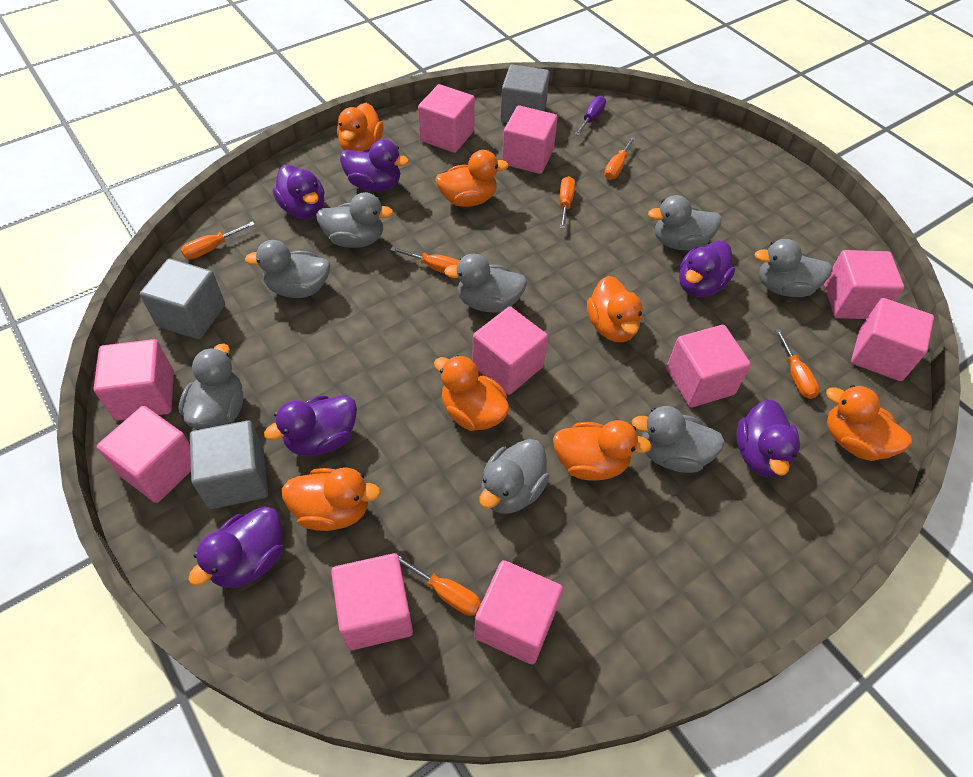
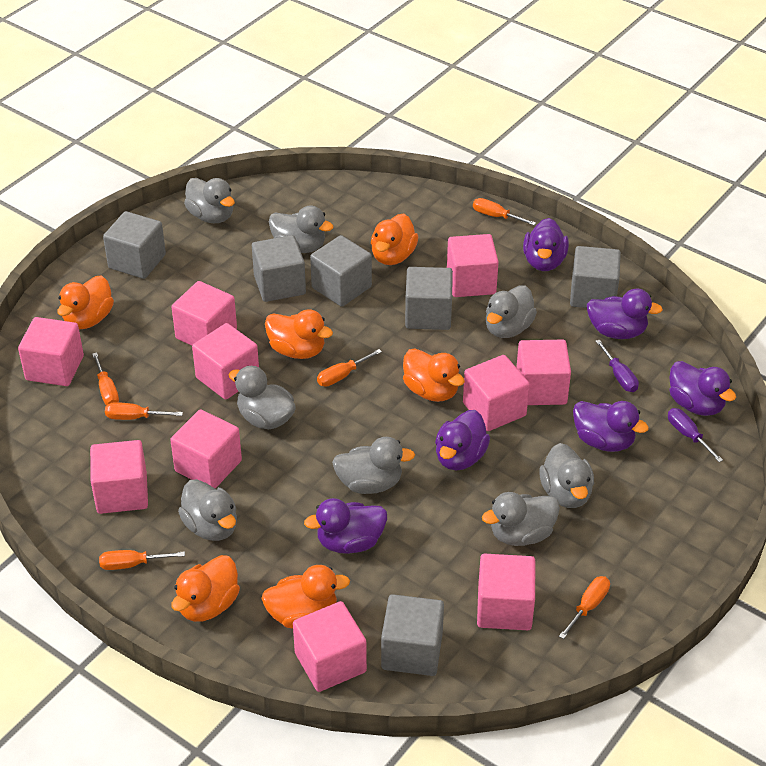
grey cube: 3 -> 6
orange duck: 7 -> 6
purple screwdriver: 1 -> 2

